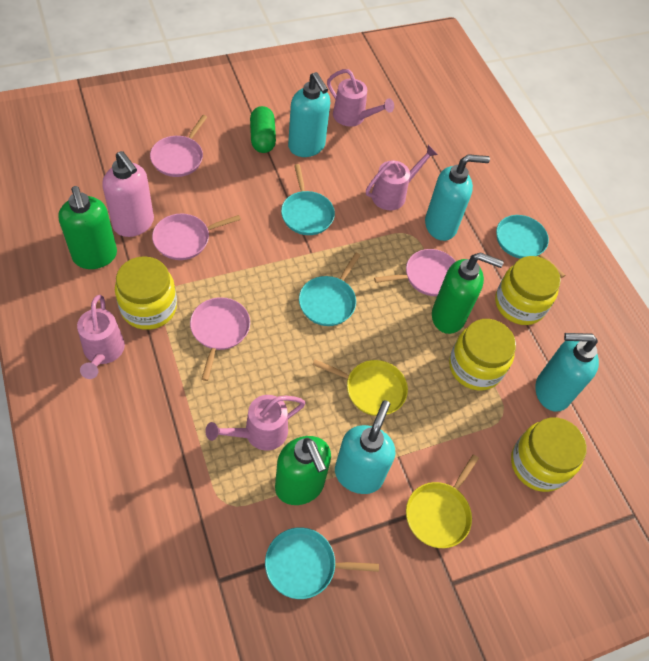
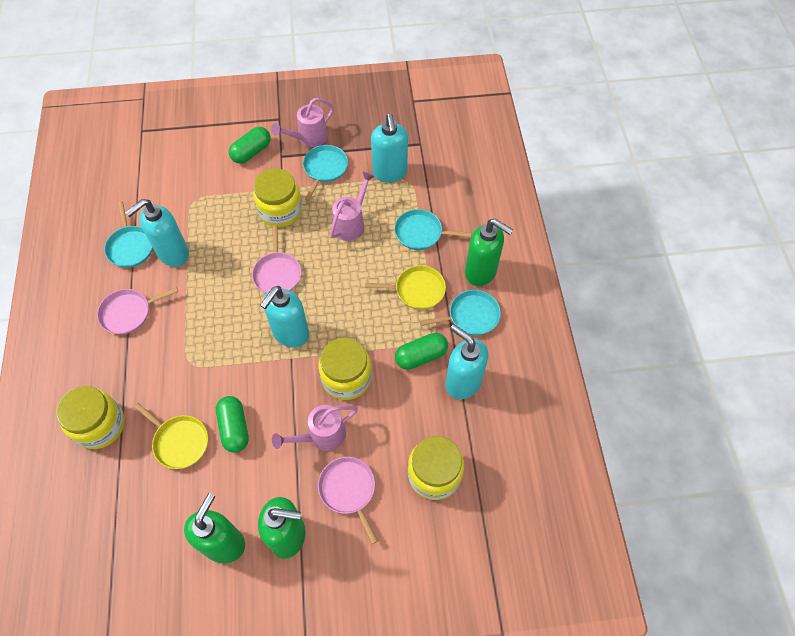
green capsule: 1 -> 3
pink pan: 4 -> 3
pink soap dispenser: 1 -> 0
pink watering can: 4 -> 3

